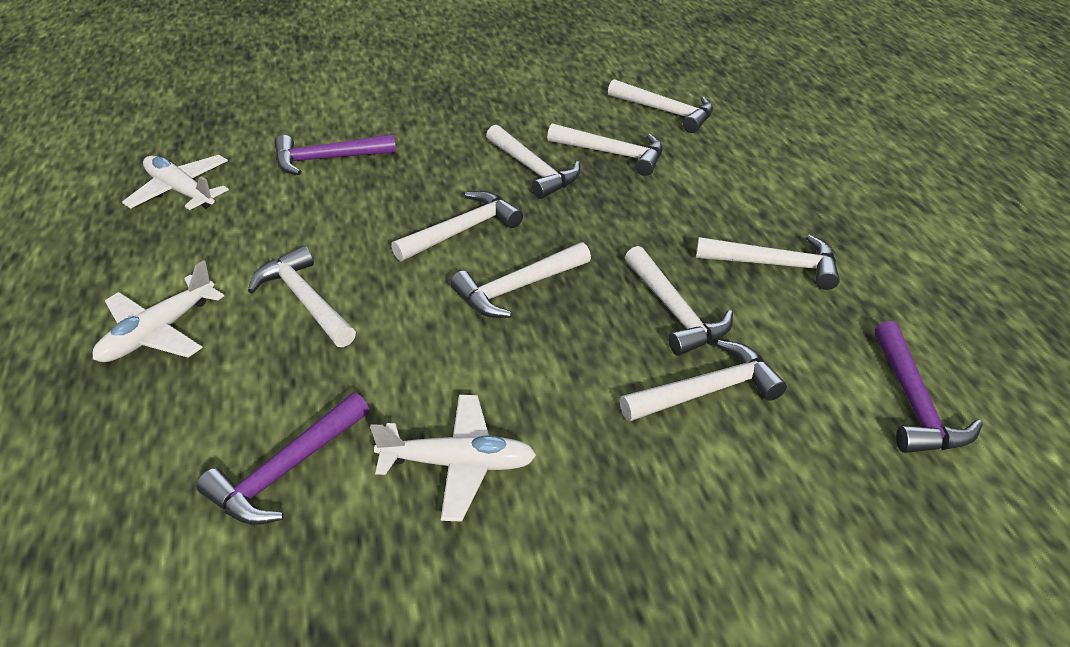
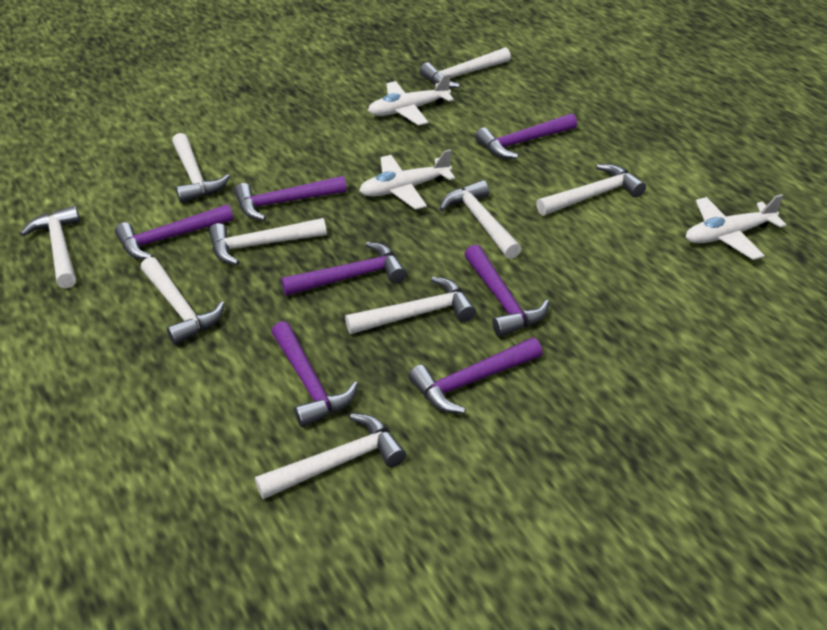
purple hammer: 3 -> 7

